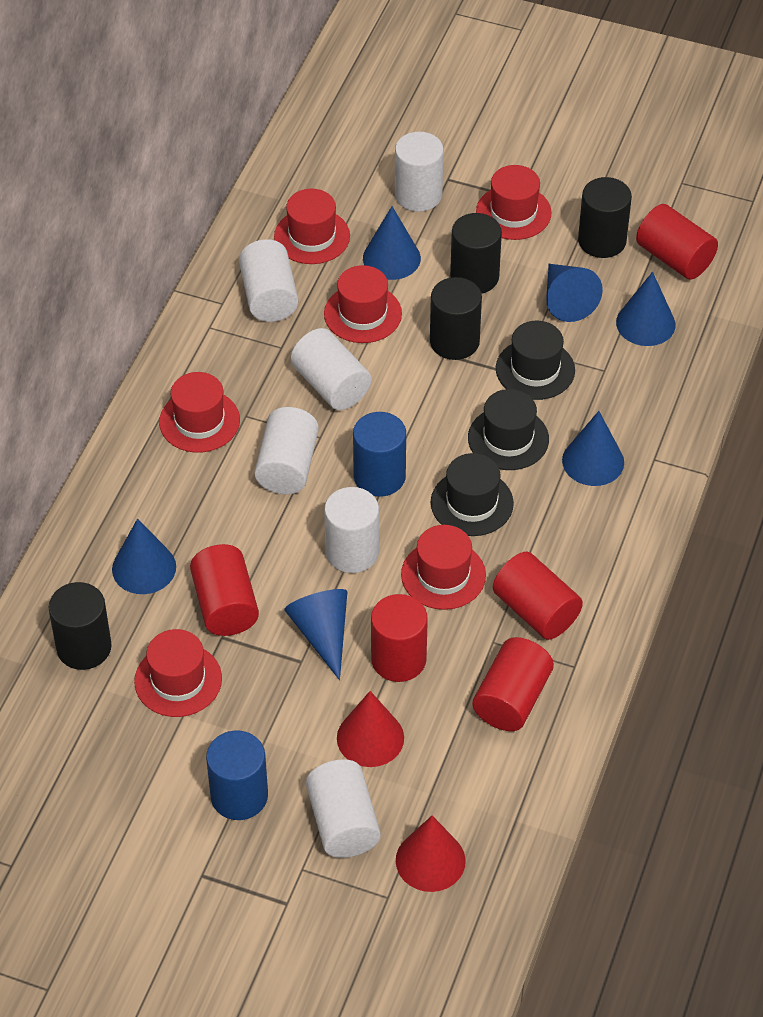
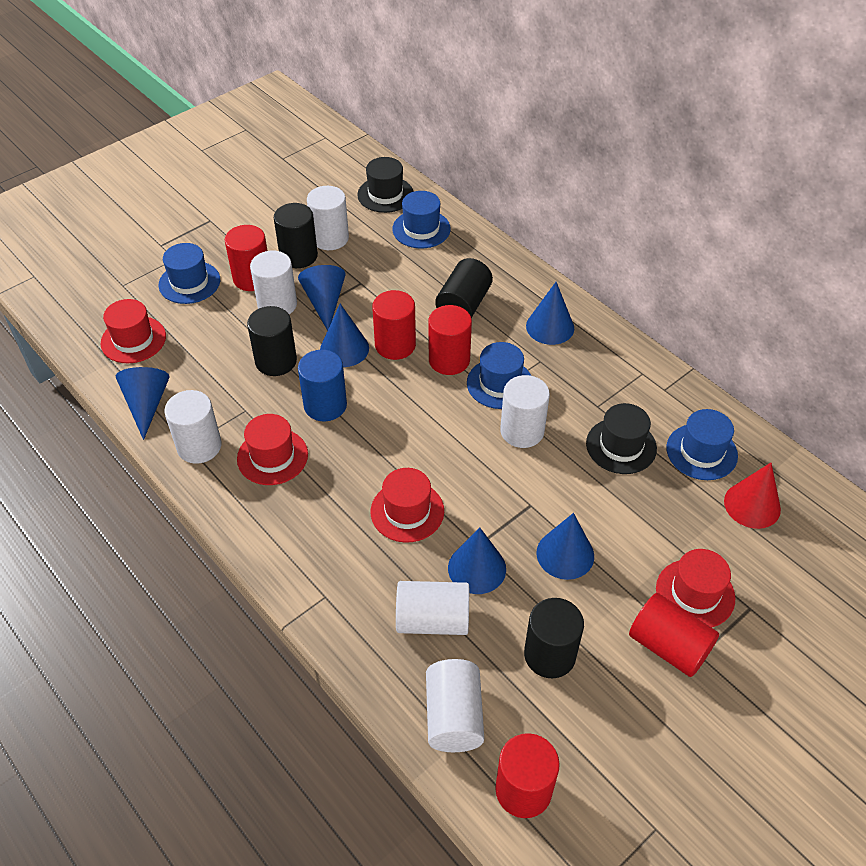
black hat: 3 -> 2
blue cylinder: 2 -> 1
blue hat: 0 -> 4
red cone: 2 -> 1
red hat: 6 -> 4

